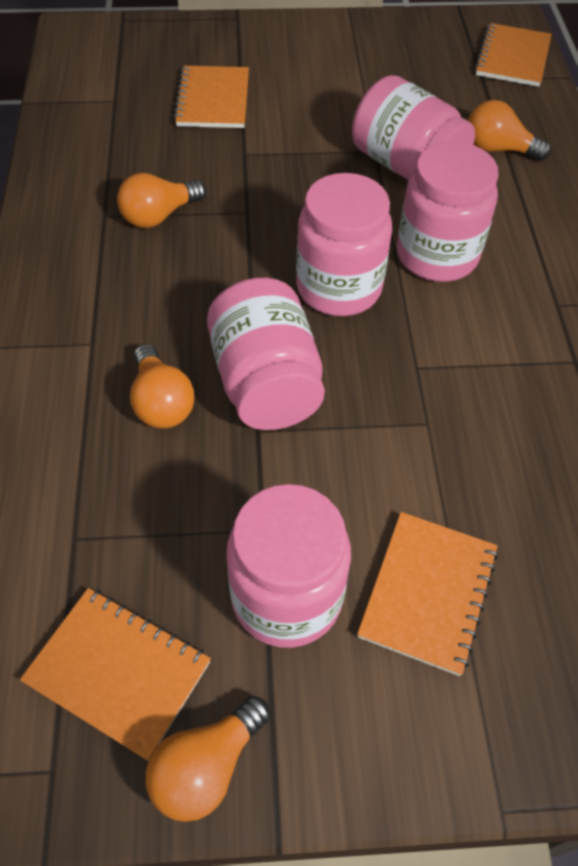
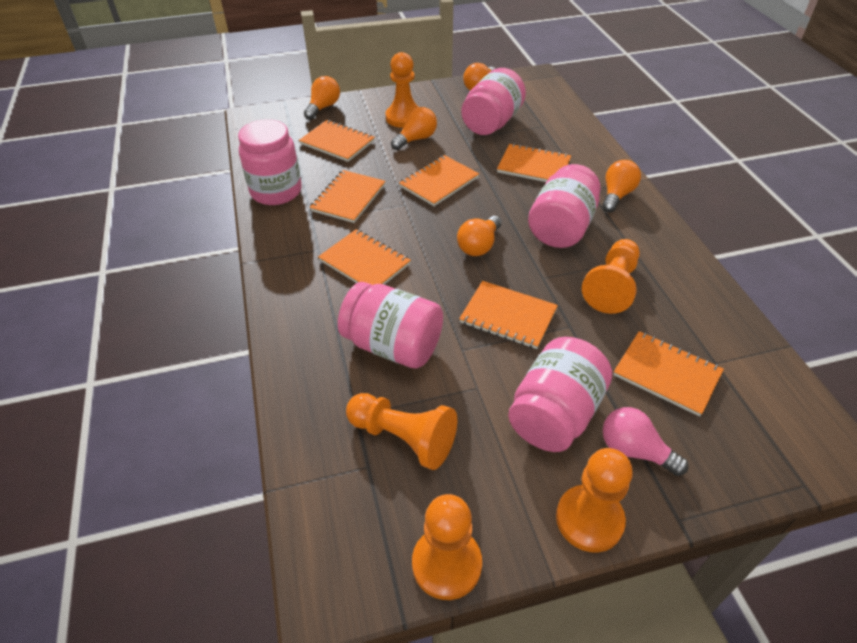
orange light bulb: 4 -> 5
orange notebook: 4 -> 7
orange pawn: 0 -> 5
pink light bulb: 0 -> 1

